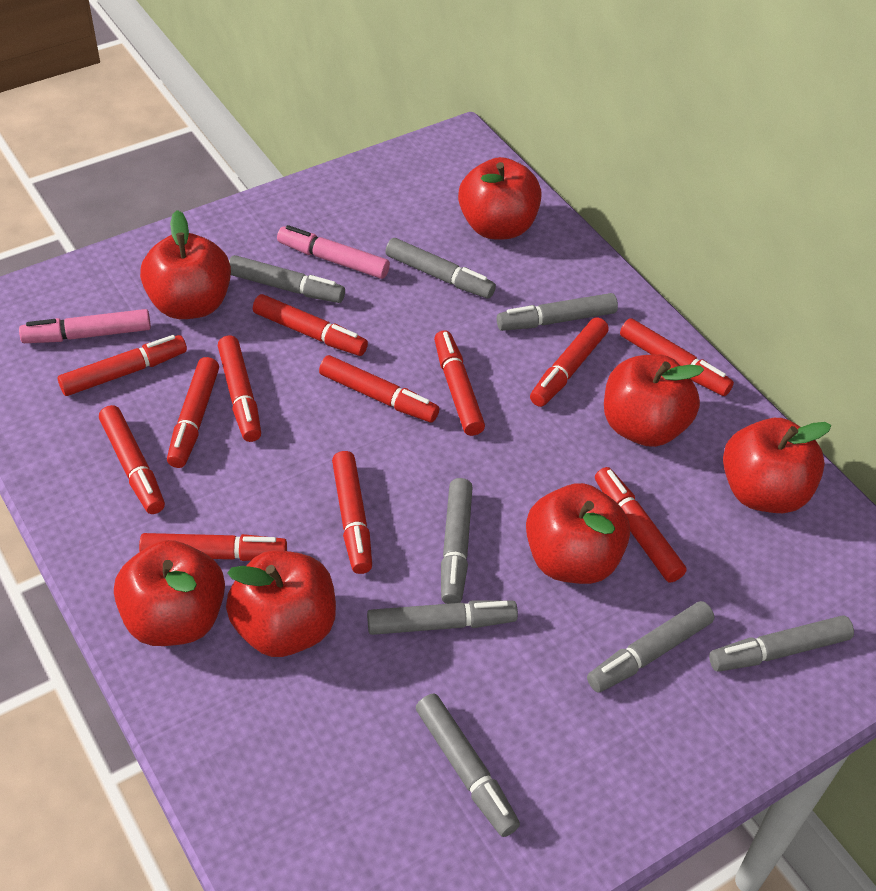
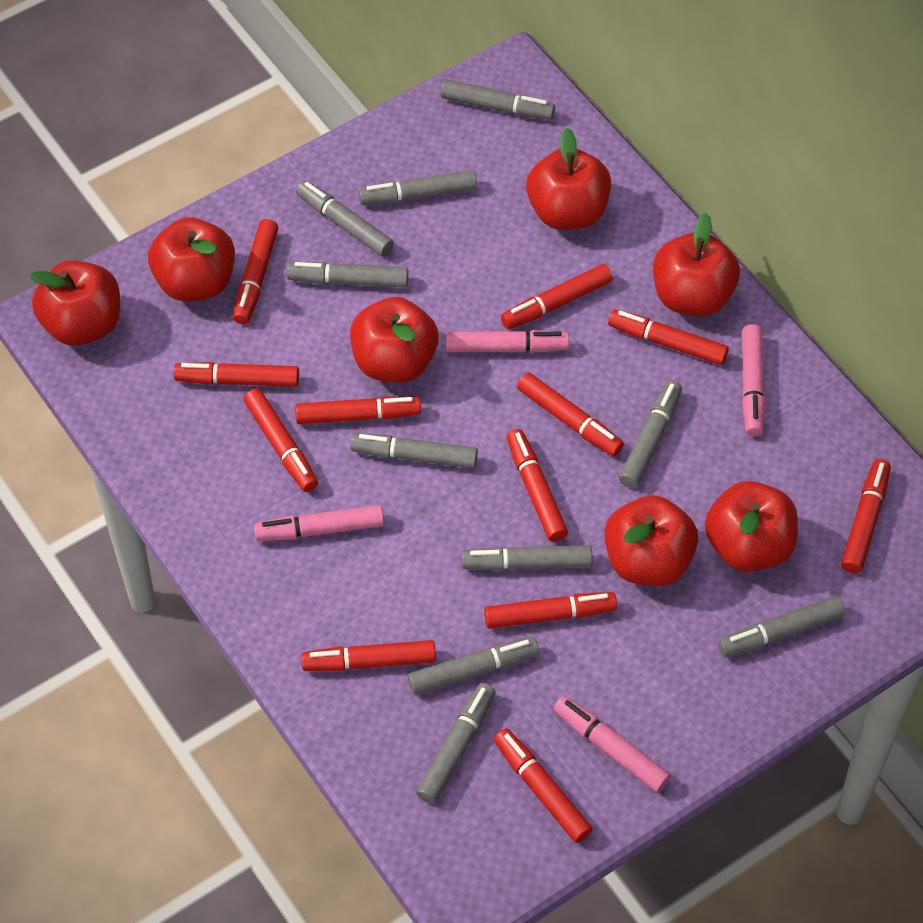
grey marker: 8 -> 10
pink marker: 2 -> 4

